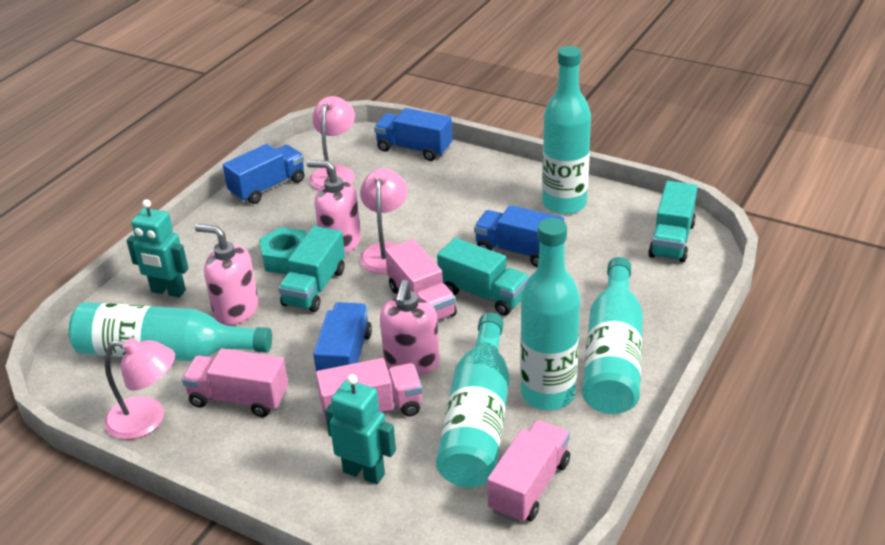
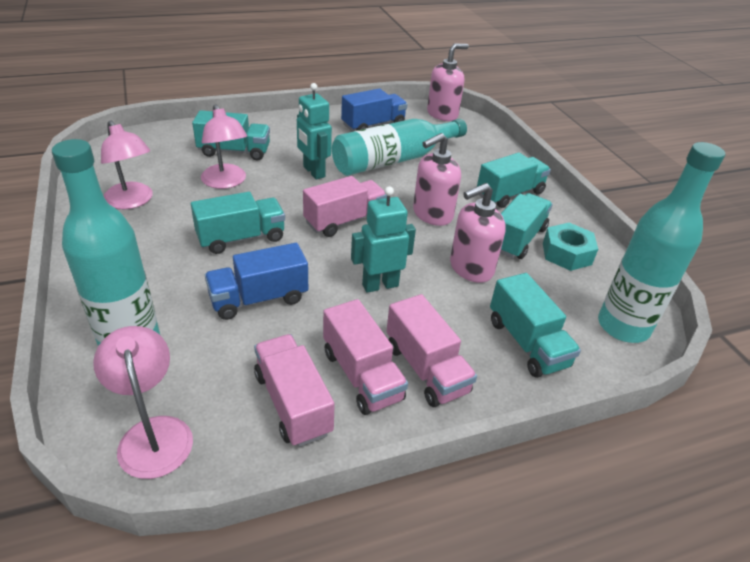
blue truck: 4 -> 2
turquoise bottle: 5 -> 3
turquoise truck: 3 -> 5

